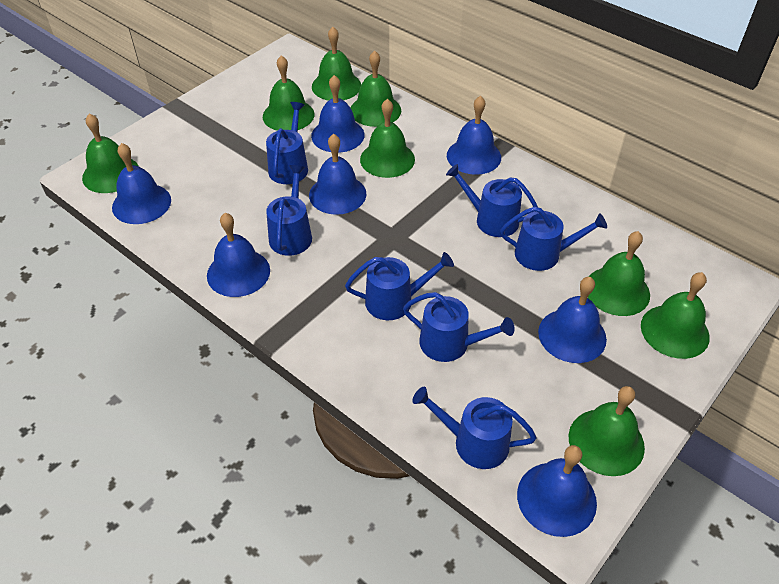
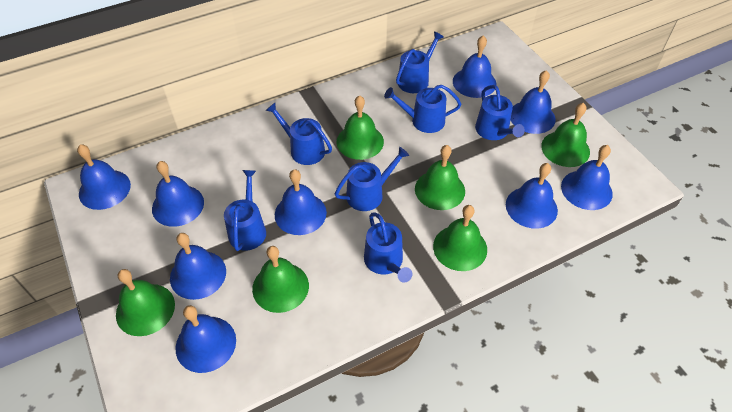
blue bell: 7 -> 9
green bell: 8 -> 6

